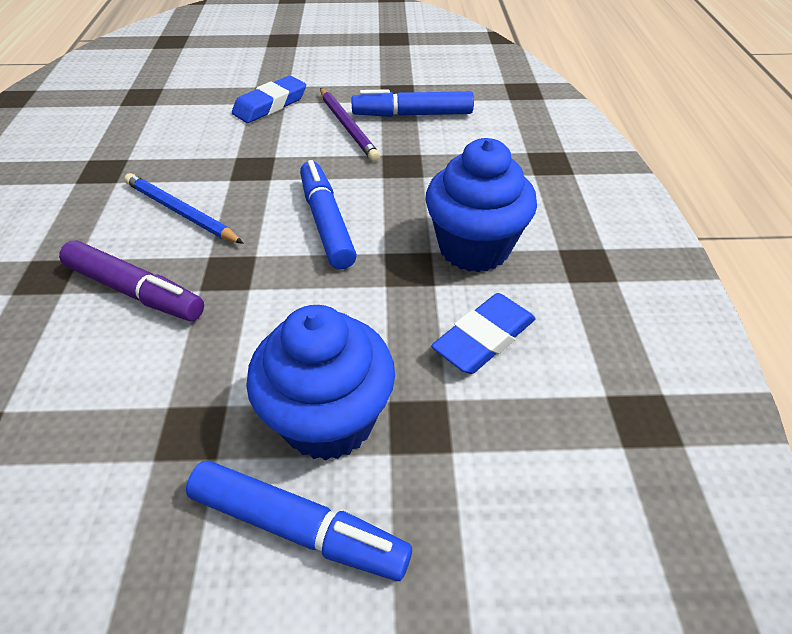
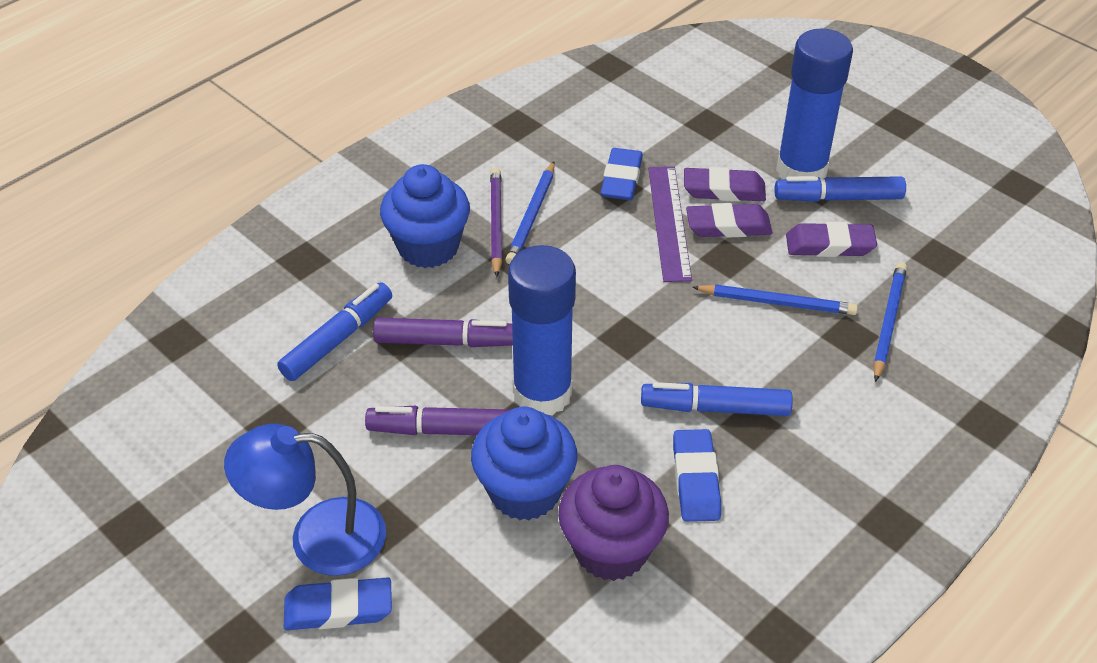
blue eraser: 2 -> 3
blue glue stick: 0 -> 2
blue lamp: 0 -> 1
blue pencil: 1 -> 3
purple cupcake: 0 -> 1
purple eraser: 0 -> 3
purple marker: 1 -> 2
purple ruler: 0 -> 1

